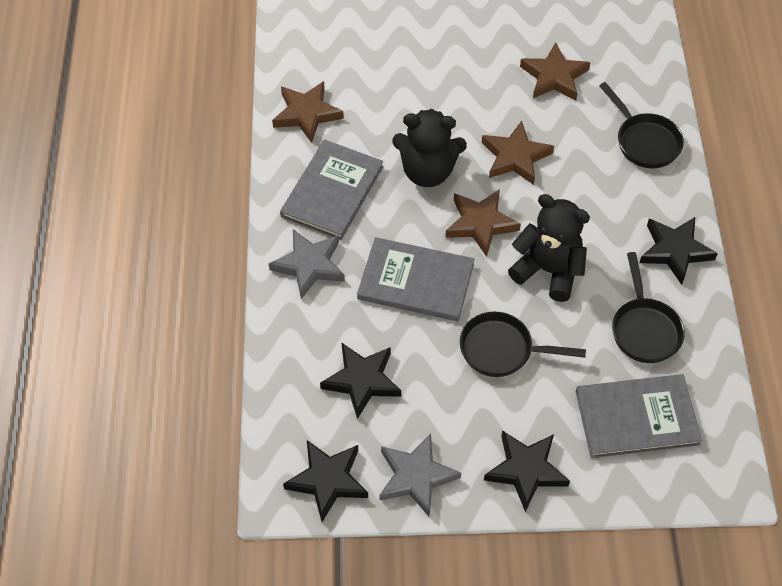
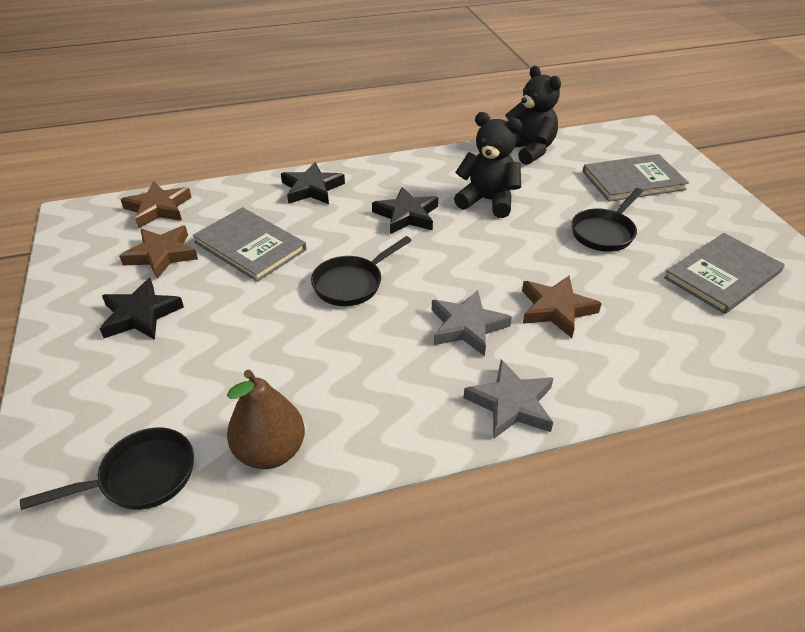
black star: 4 -> 3
brown pear: 0 -> 1
brown star: 4 -> 3

